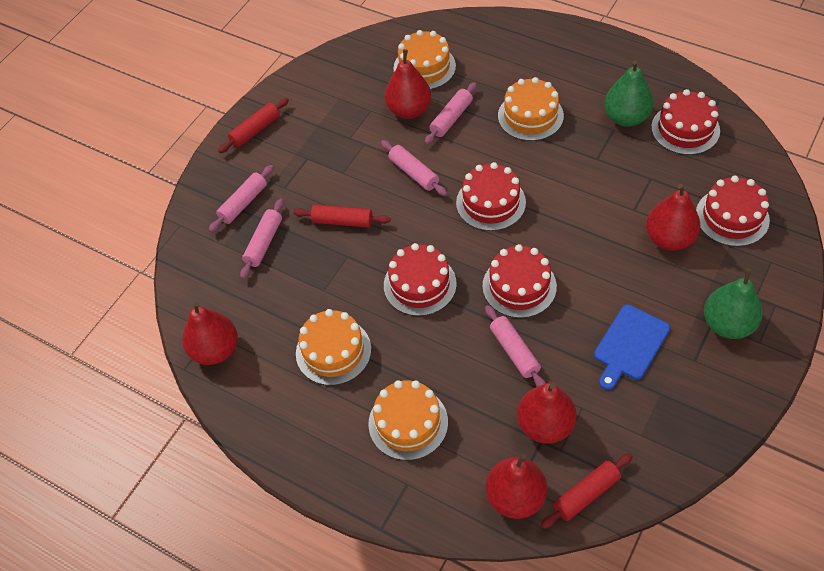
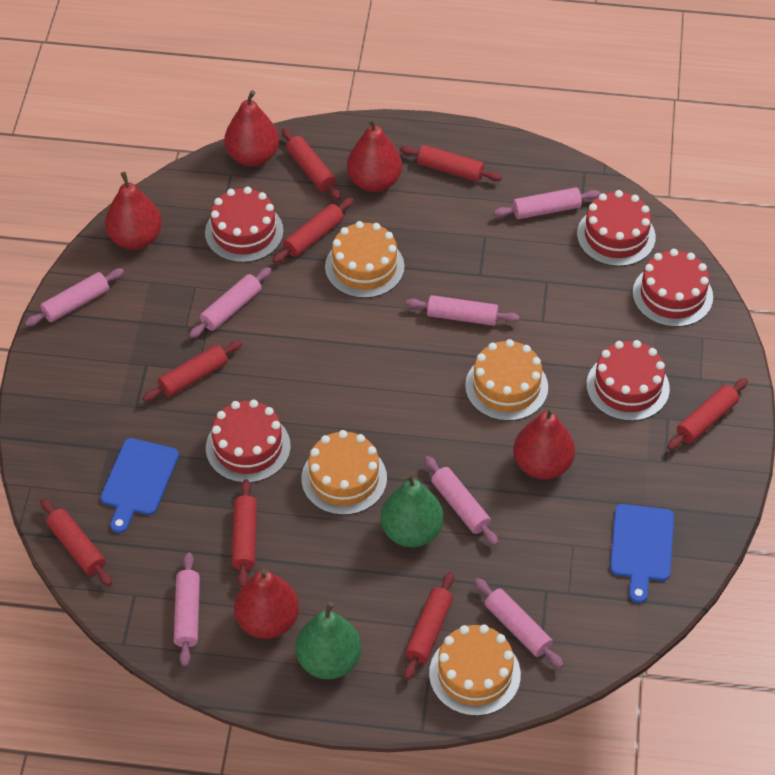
blue cutting board: 1 -> 2
pink rolling pin: 5 -> 7
red rolling pin: 3 -> 8

